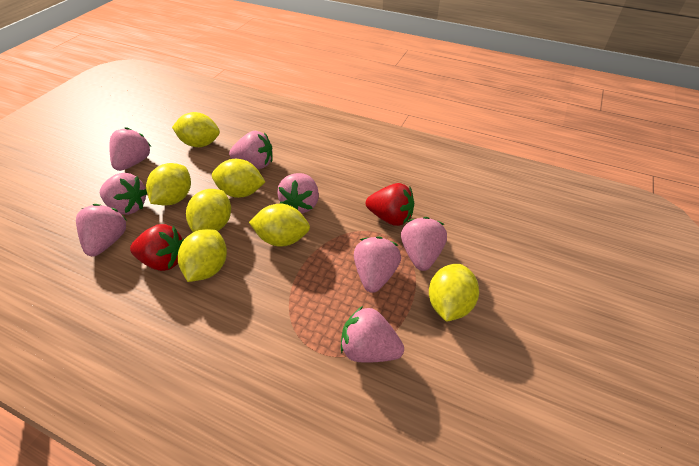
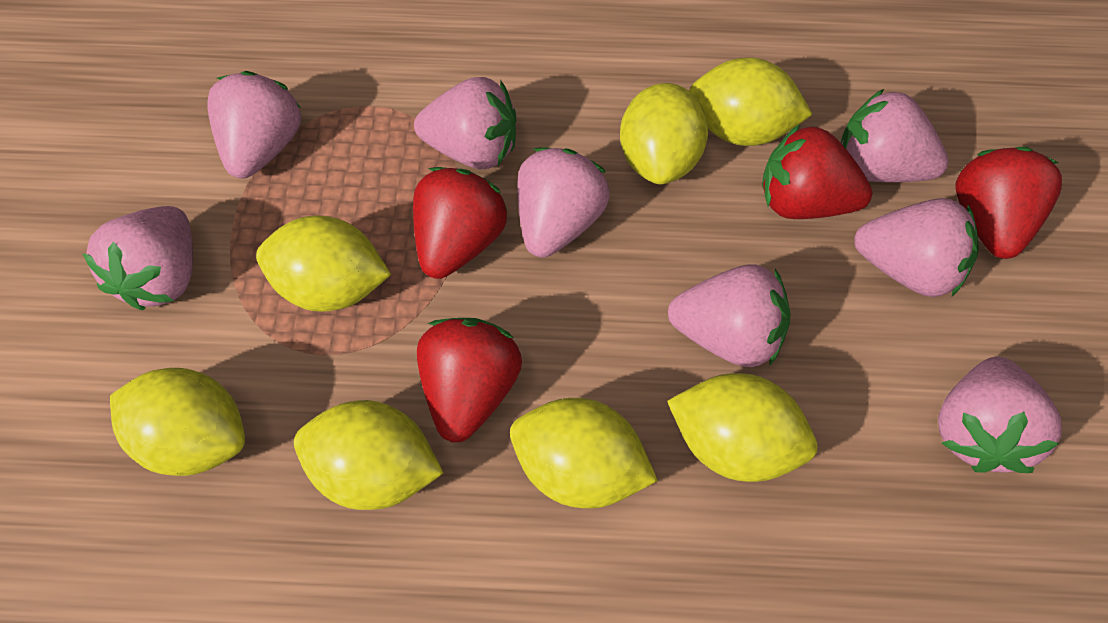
red strawberry: 2 -> 4

